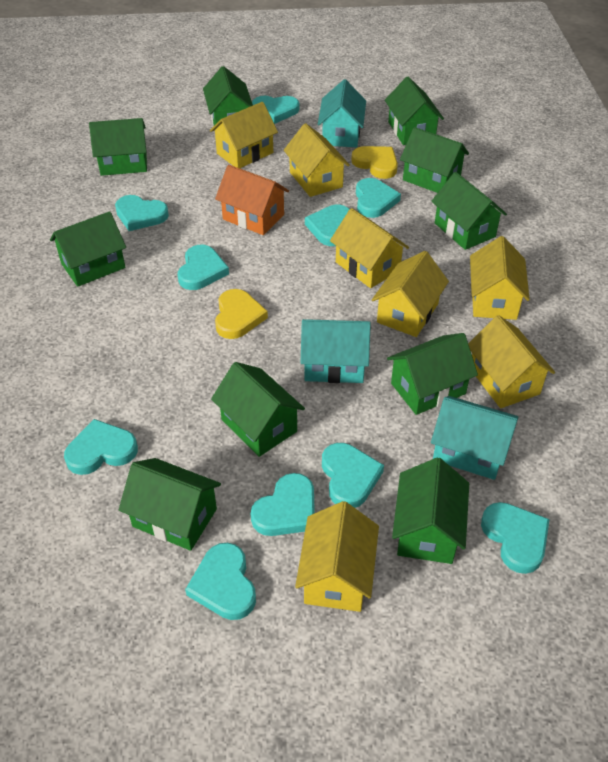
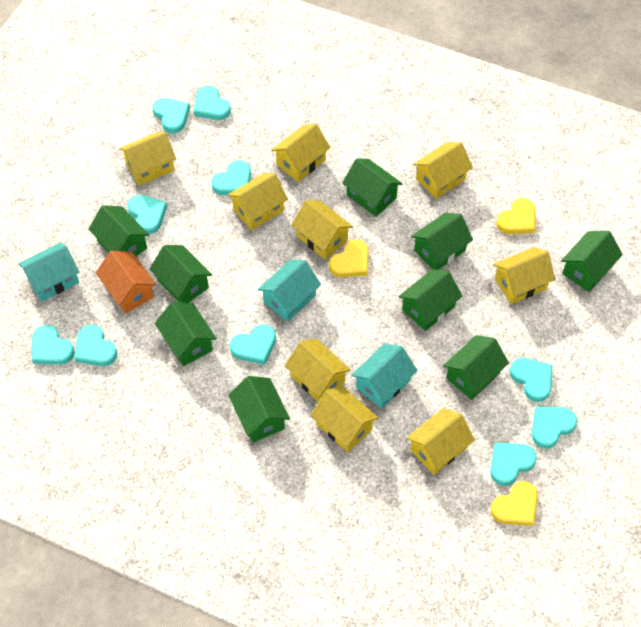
green house: 10 -> 9
yellow heart: 2 -> 3
yellow house: 7 -> 9

